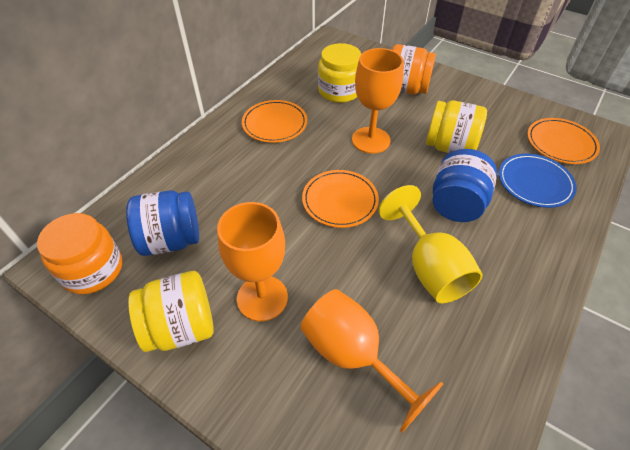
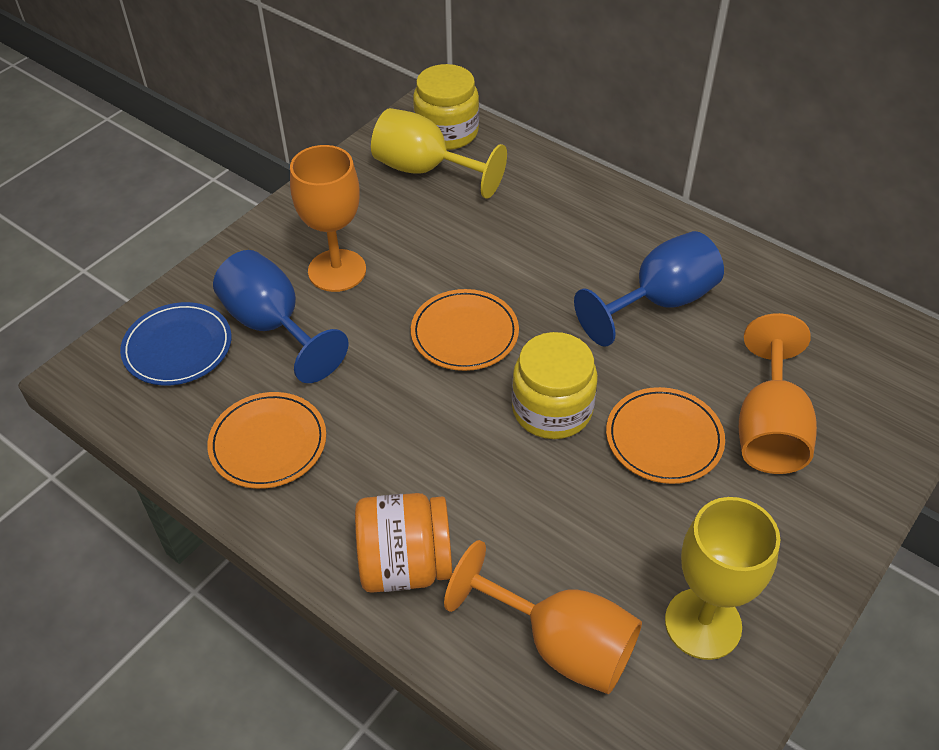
blue goblet: 0 -> 2
blue jar: 2 -> 0
orange jar: 2 -> 1
yellow goblet: 1 -> 2
yellow jar: 3 -> 2

